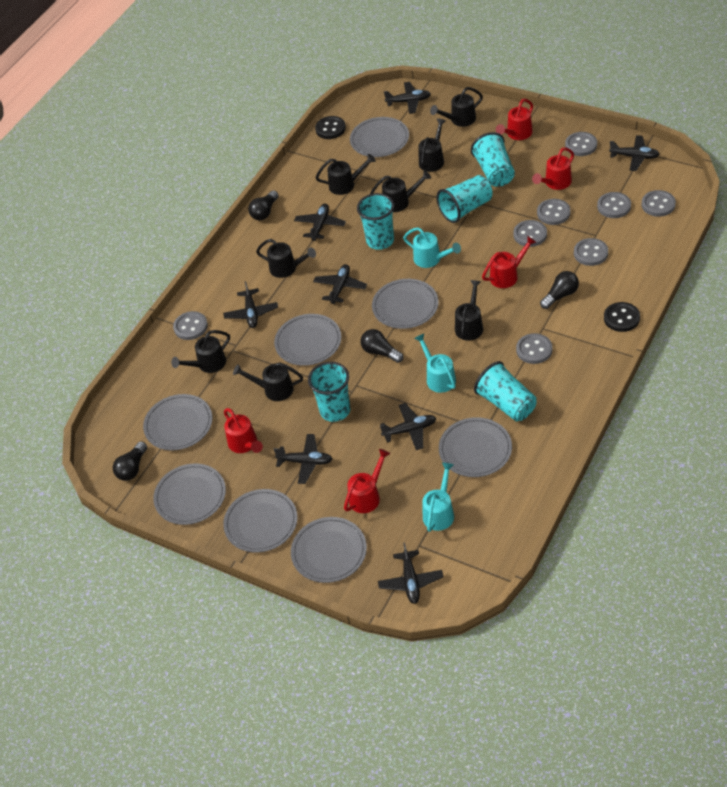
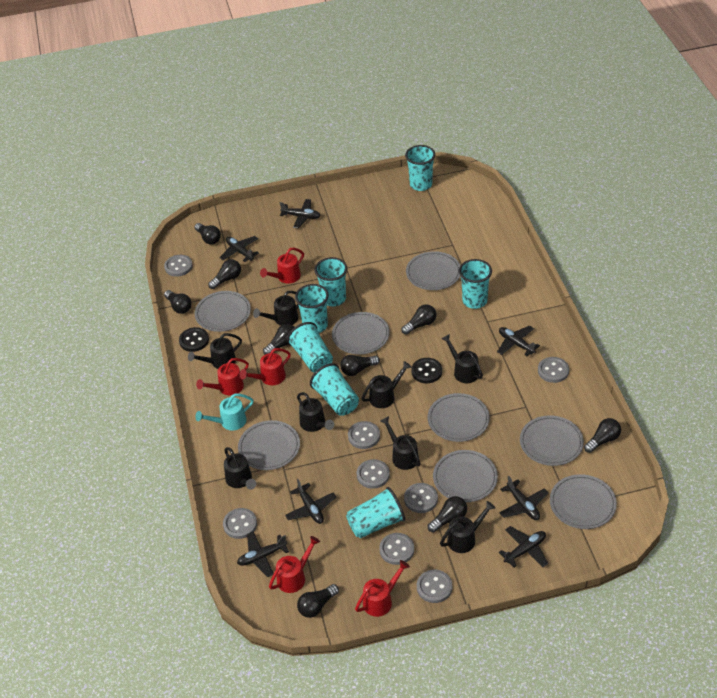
black light bulb: 4 -> 9
black plane: 8 -> 7
turquoise cup: 5 -> 7
turquoise watering can: 3 -> 1

